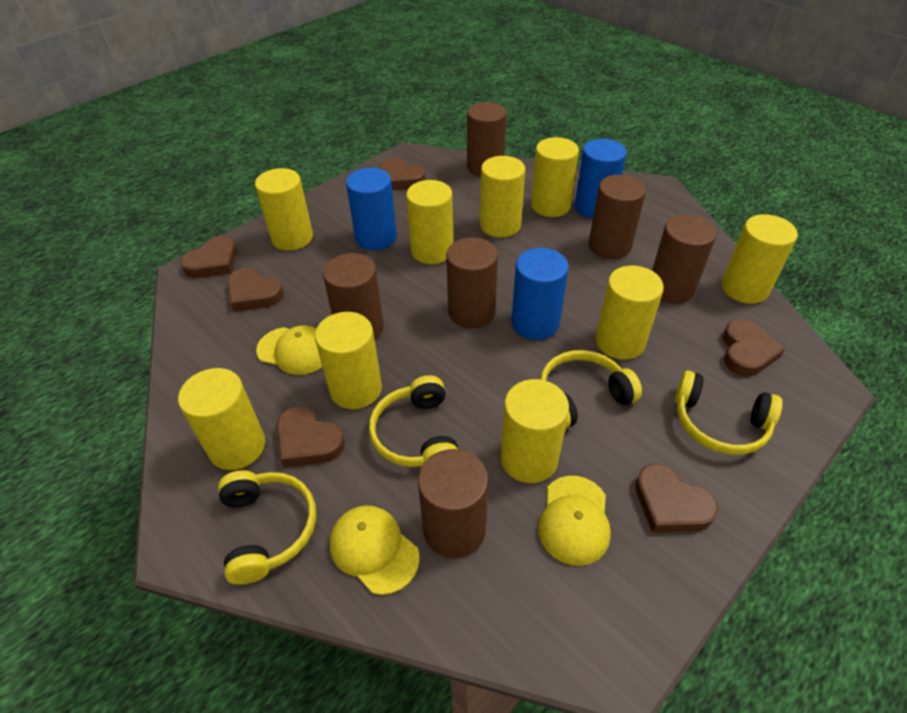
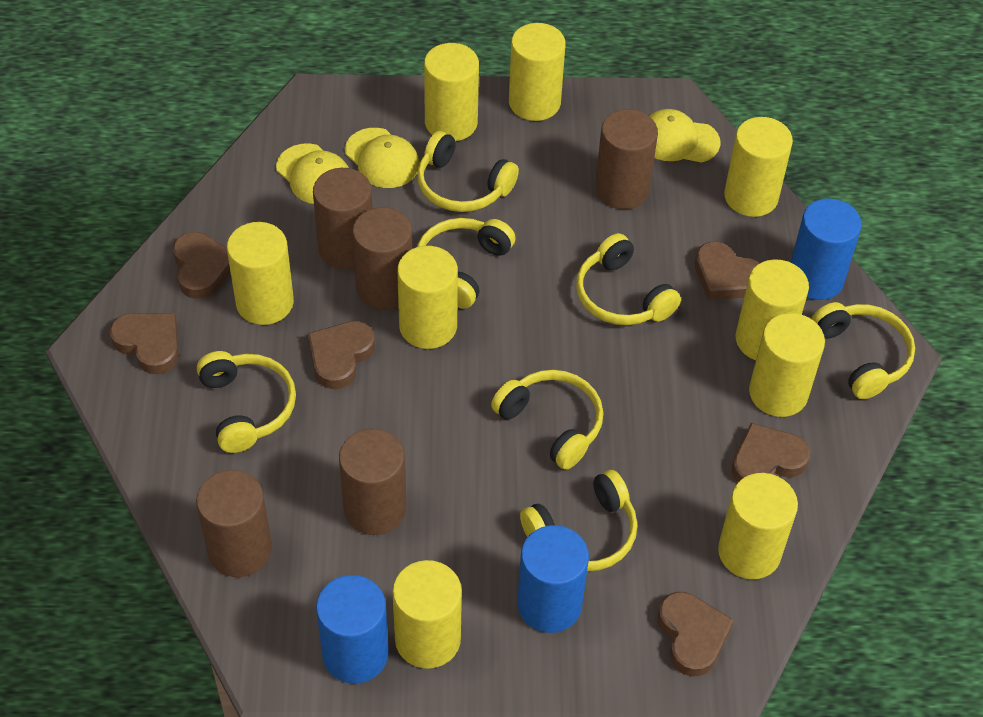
brown cylinder: 6 -> 5
yellow headphones: 4 -> 7

